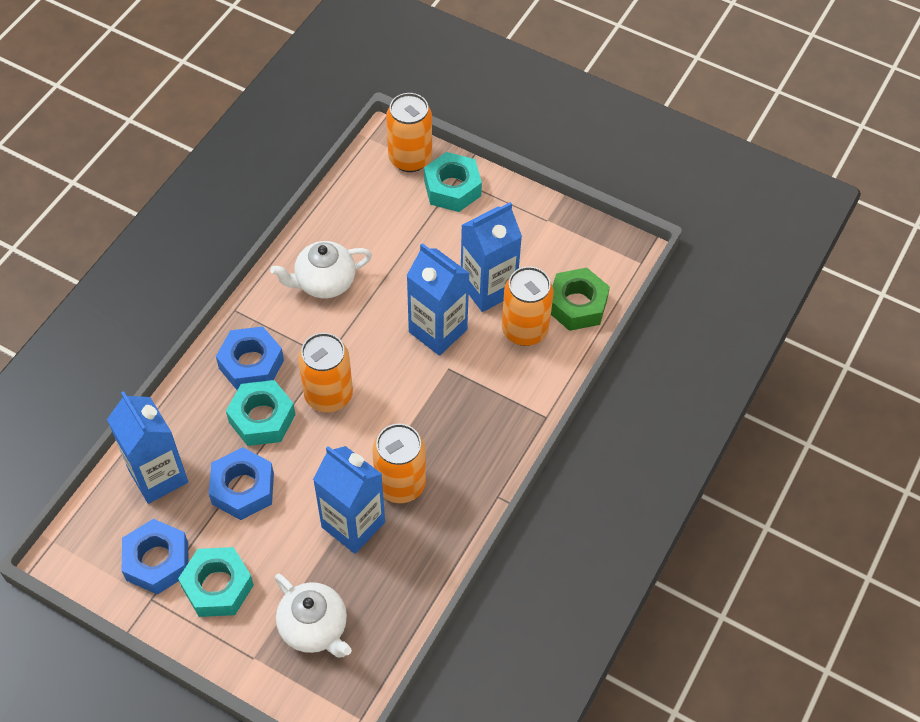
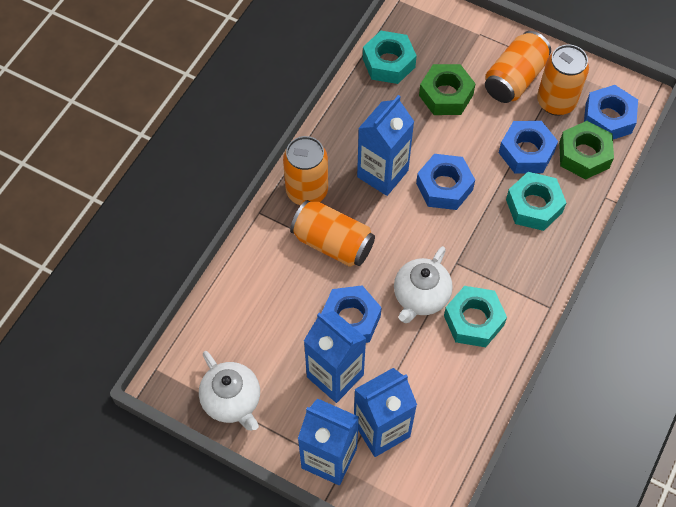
blue nut: 3 -> 4
green nut: 1 -> 2

